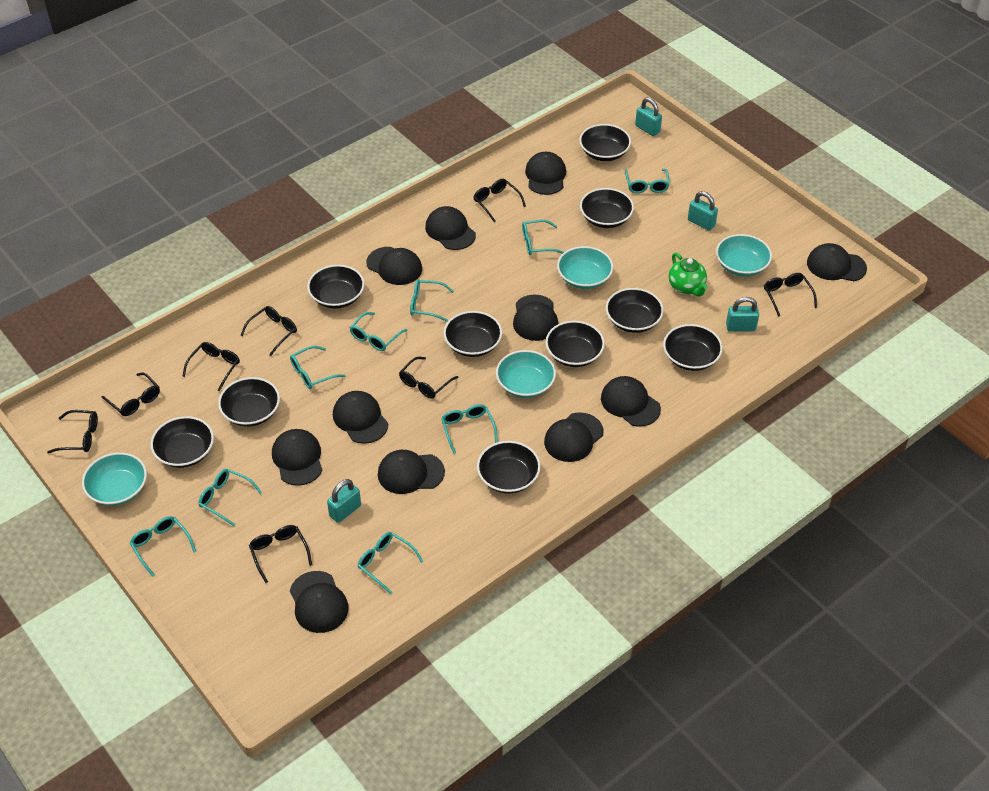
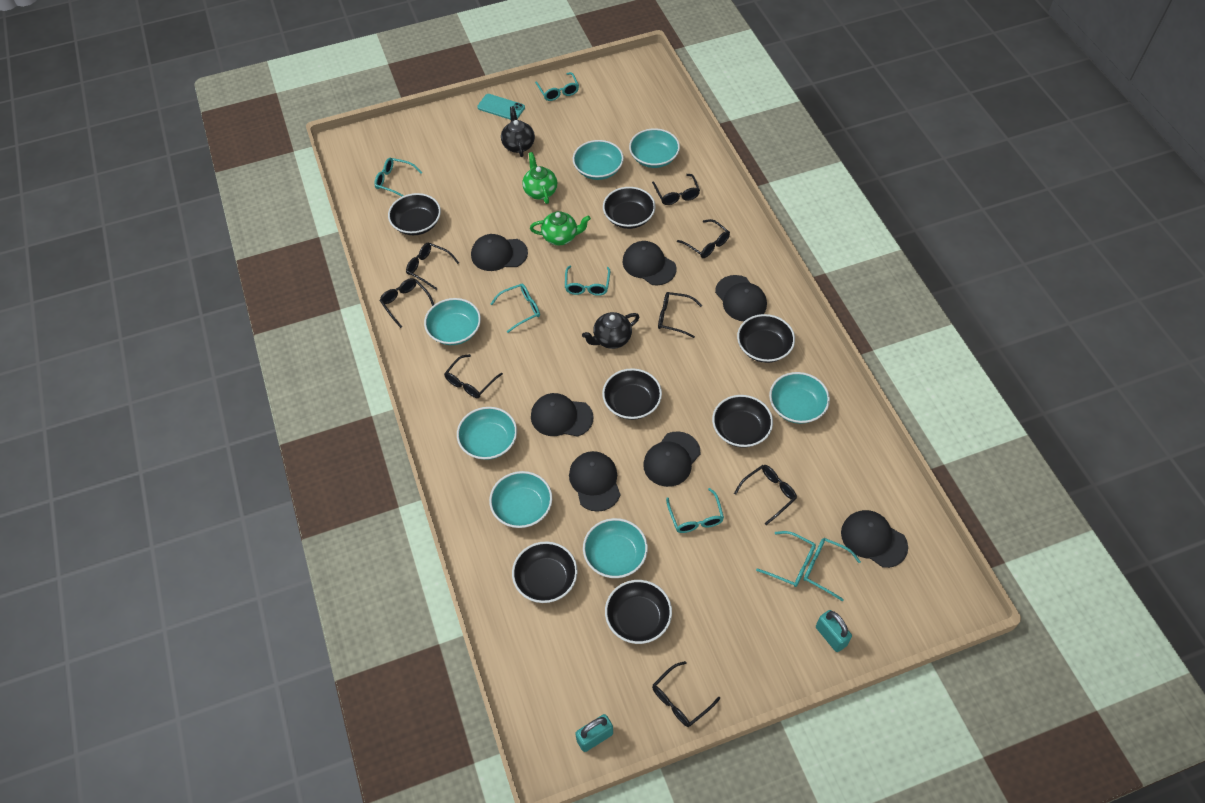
black bowl: 10 -> 7
black cap: 11 -> 7
black teapot: 0 -> 2
green teapot: 1 -> 2
turquoise bowl: 4 -> 7
turquoise glasses: 9 -> 7
turquoise padlock: 4 -> 2
turquoise phone: 0 -> 1

